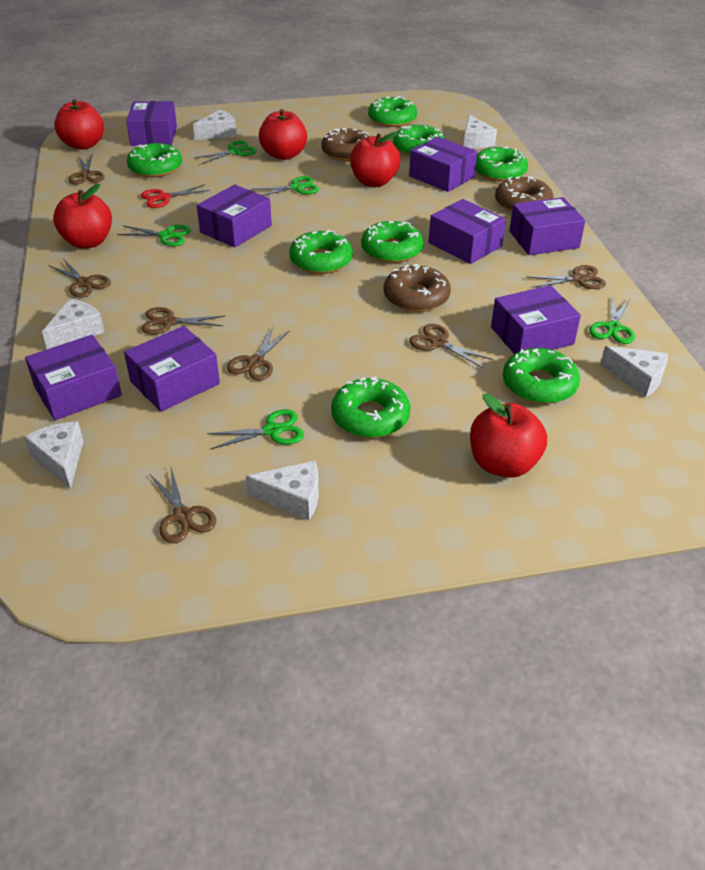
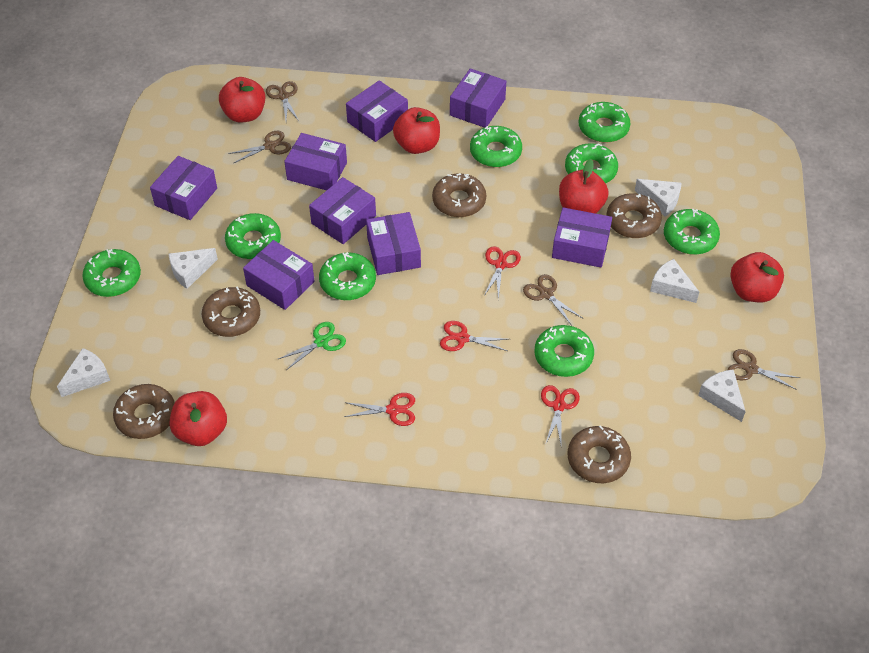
brown donut: 3 -> 5
brown scissors: 7 -> 4
green scissors: 5 -> 1
red scissors: 1 -> 4
white cheese: 6 -> 5

